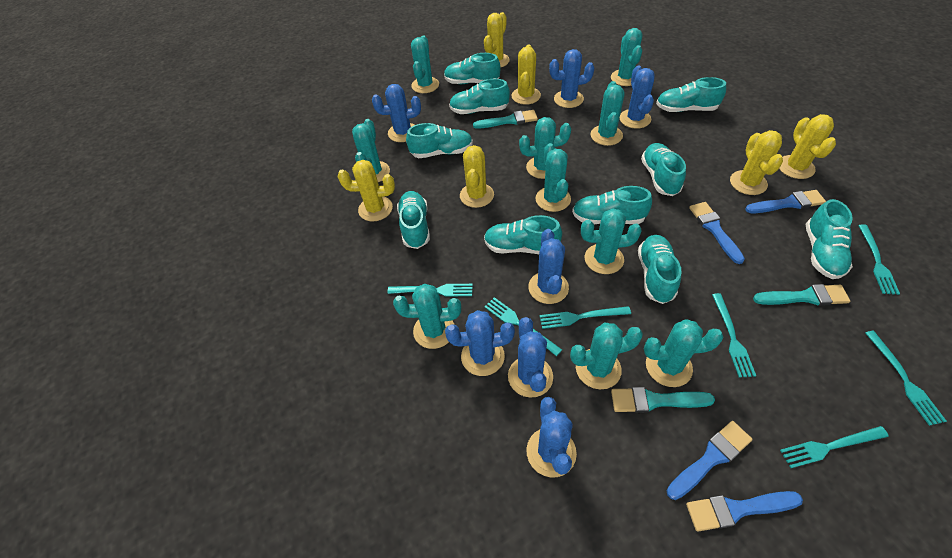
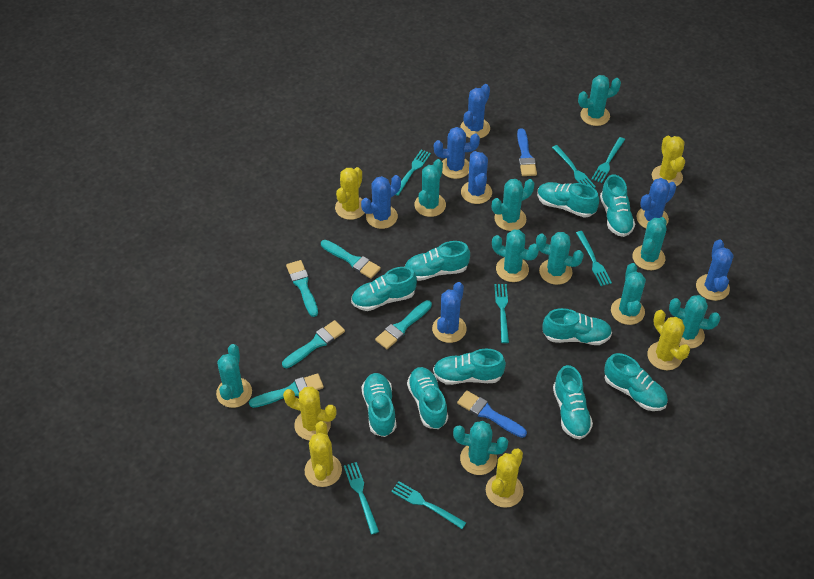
blue brush: 4 -> 2
turquoise brush: 3 -> 5

